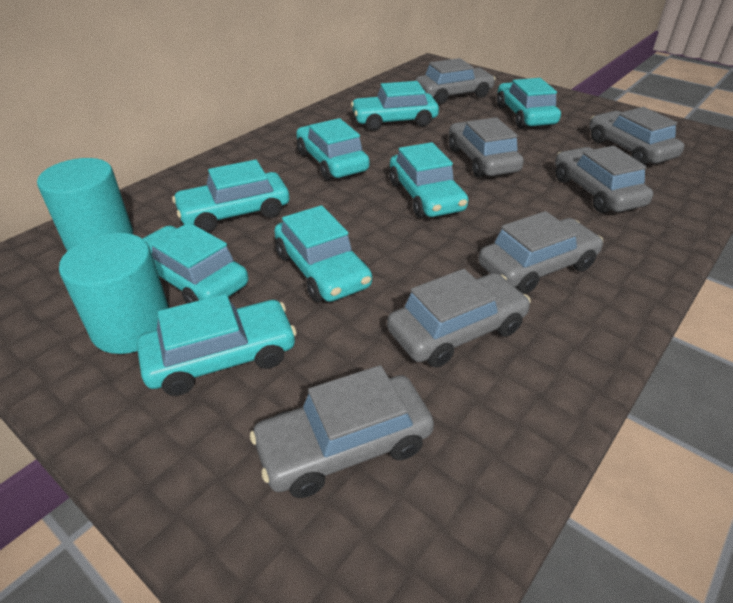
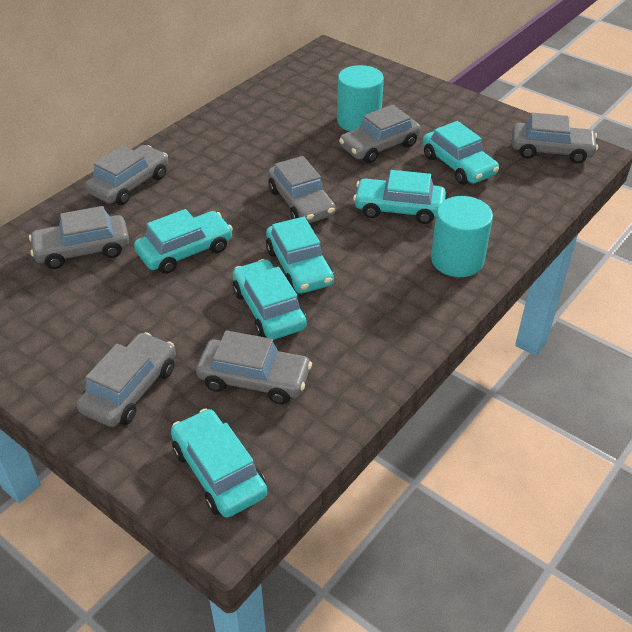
turquoise car: 8 -> 6

